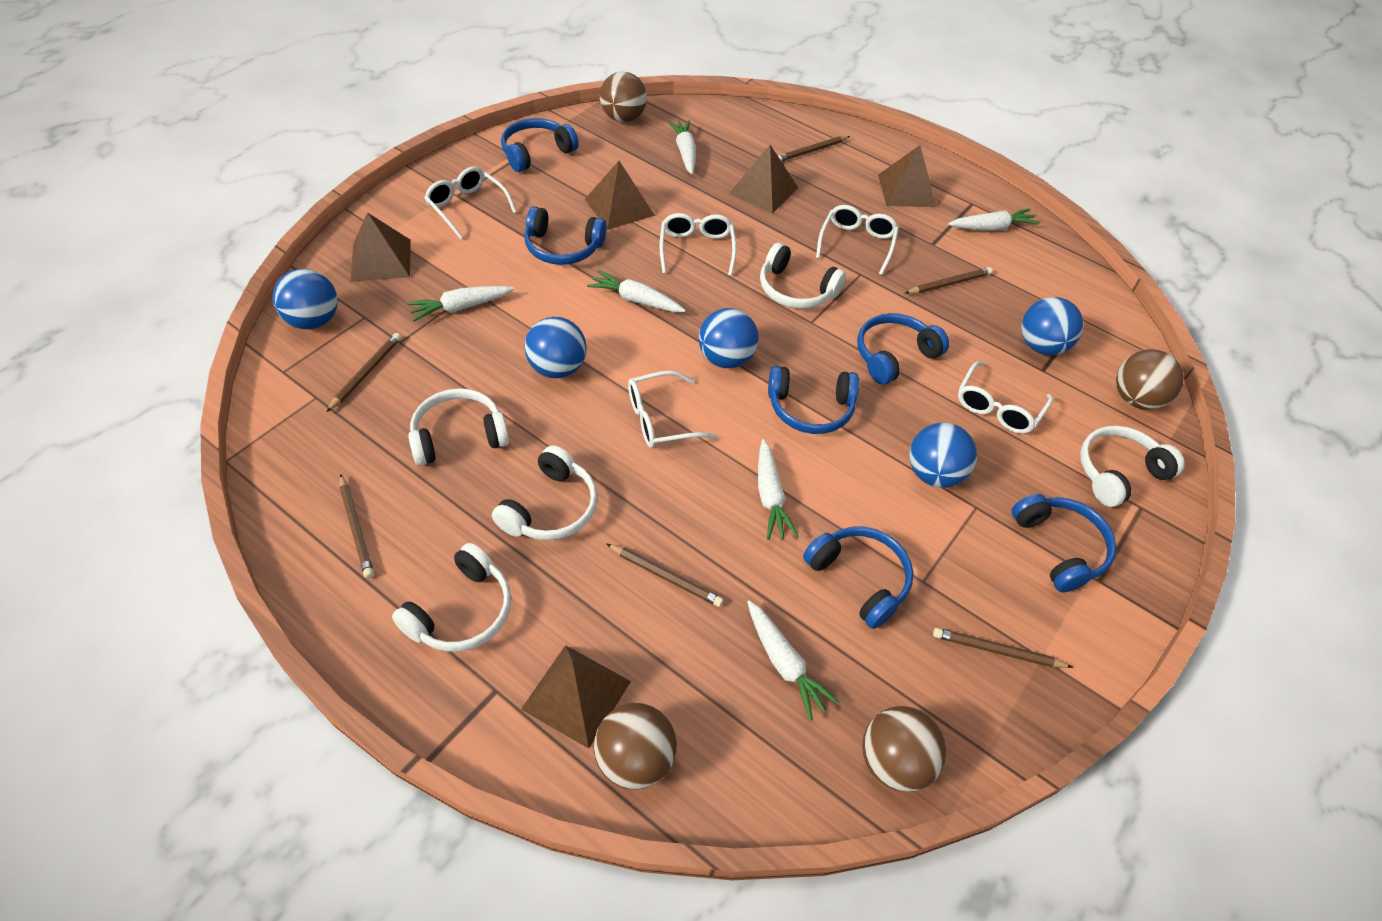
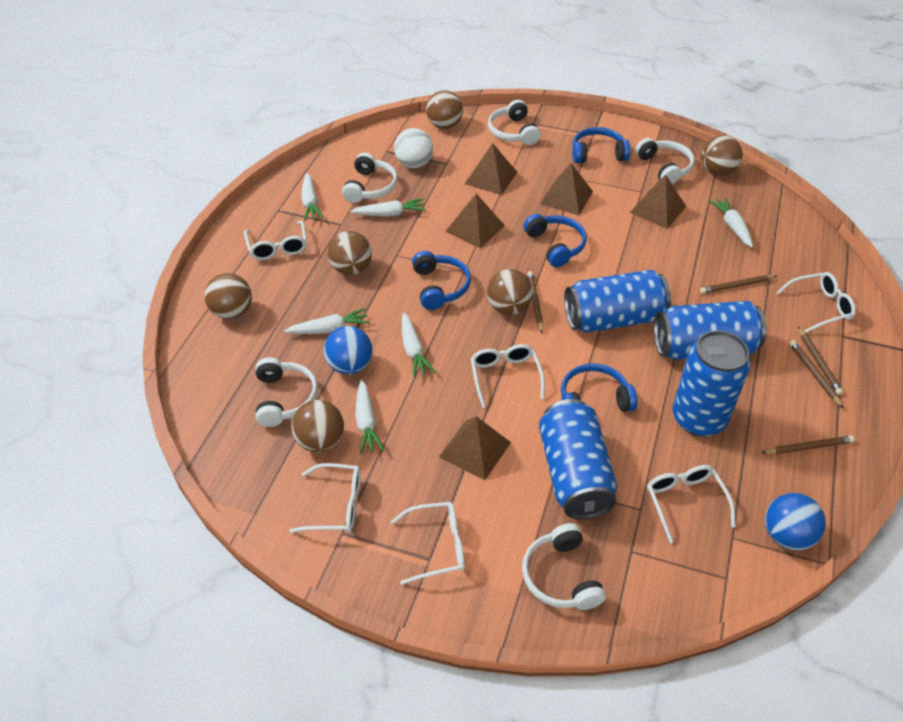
blue ball: 5 -> 2
blue can: 0 -> 4
blue headphones: 6 -> 4
brown ball: 4 -> 6
brown pencil: 6 -> 5
white ball: 0 -> 1
white glasses: 5 -> 6

